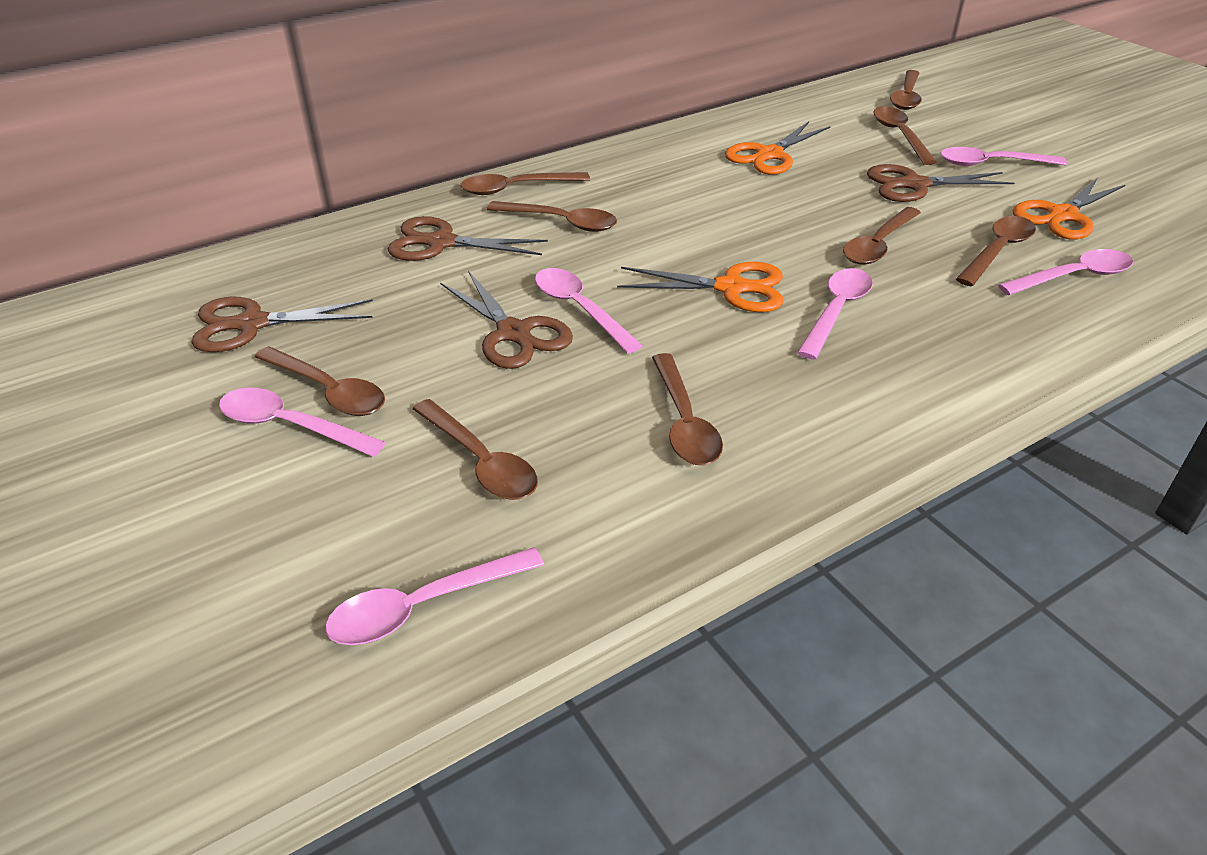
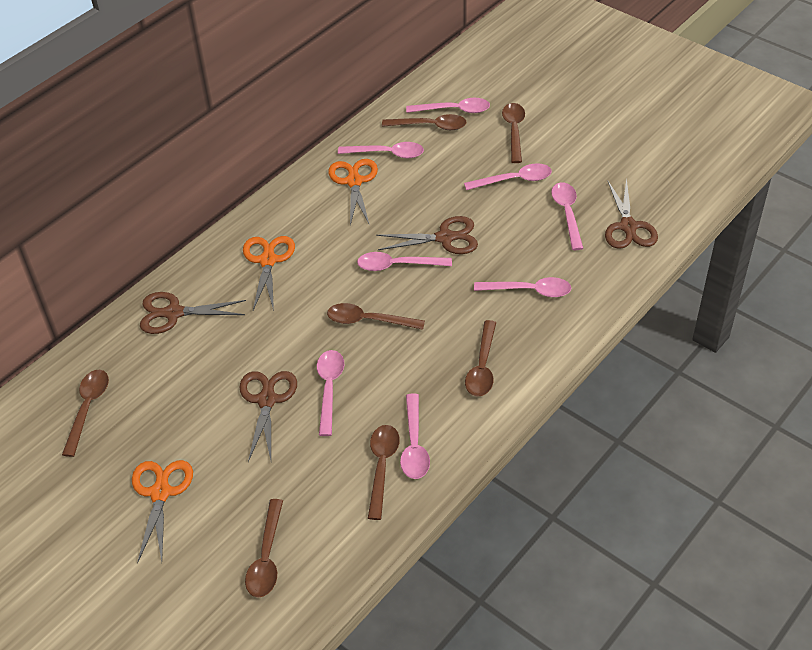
brown spoon: 9 -> 7
pink spoon: 6 -> 8

